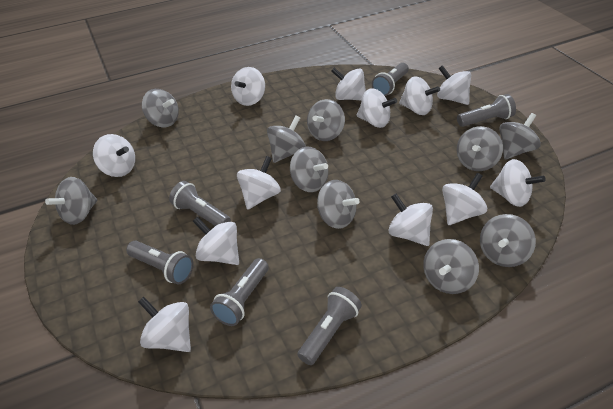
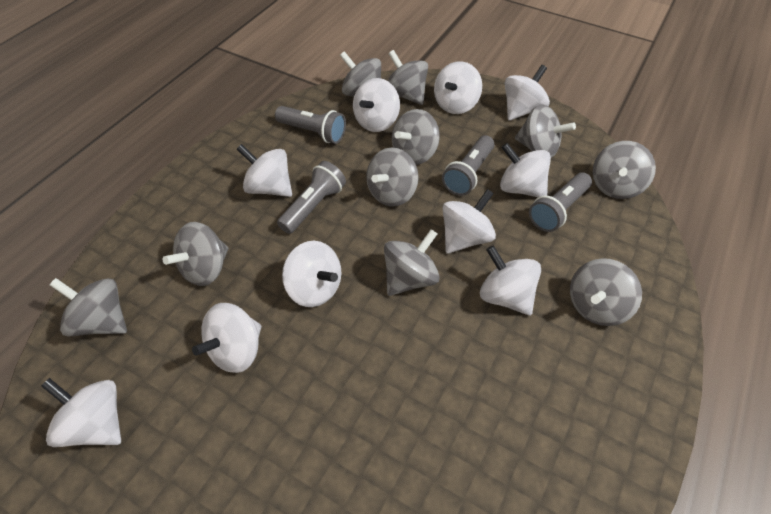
grey flashlight: 6 -> 4
white spinning top: 12 -> 10

